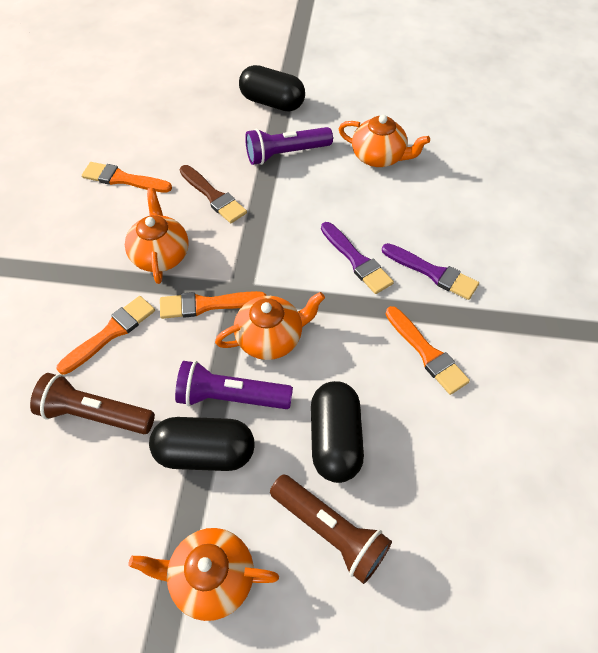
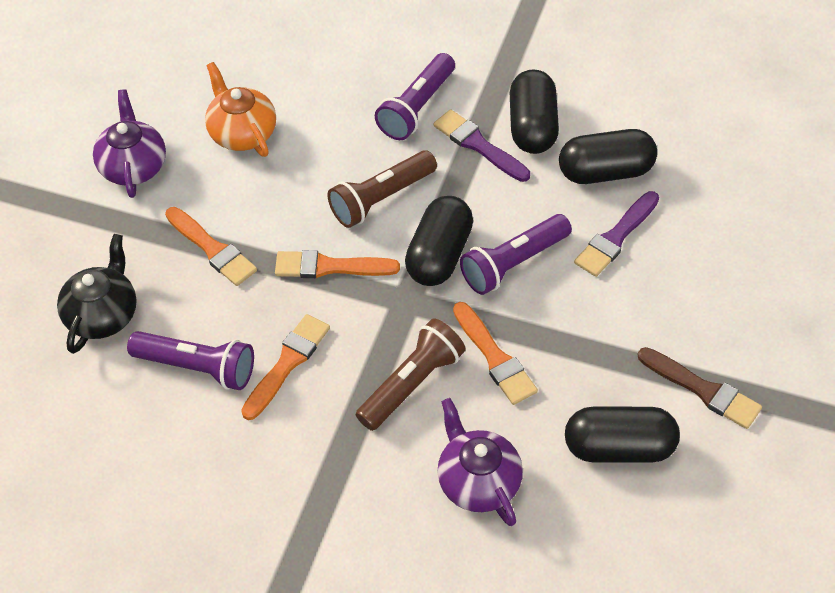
black capsule: 3 -> 4
black teapot: 0 -> 1
orange teapot: 4 -> 1
purple flashlight: 2 -> 3
purple teapot: 0 -> 2

